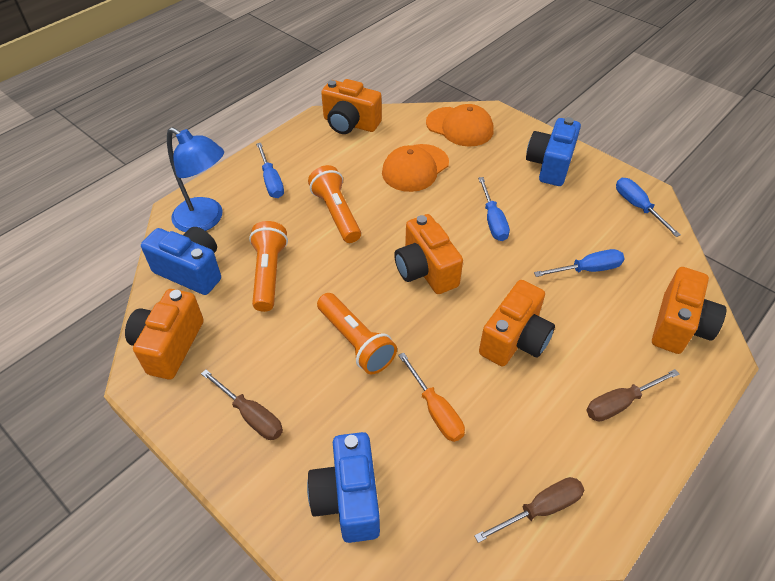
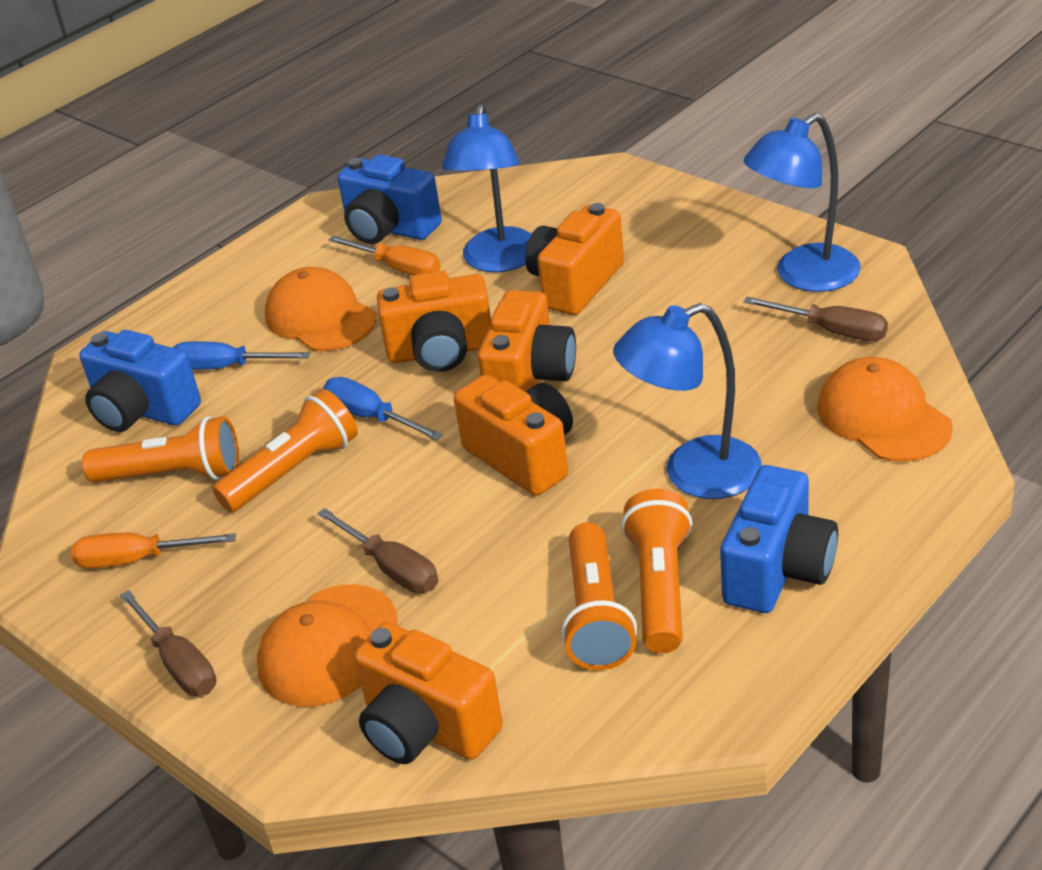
blue lamp: 1 -> 3
blue screwdriver: 4 -> 2
orange cap: 2 -> 3
orange flashlight: 3 -> 4
orange screwdriver: 1 -> 2

